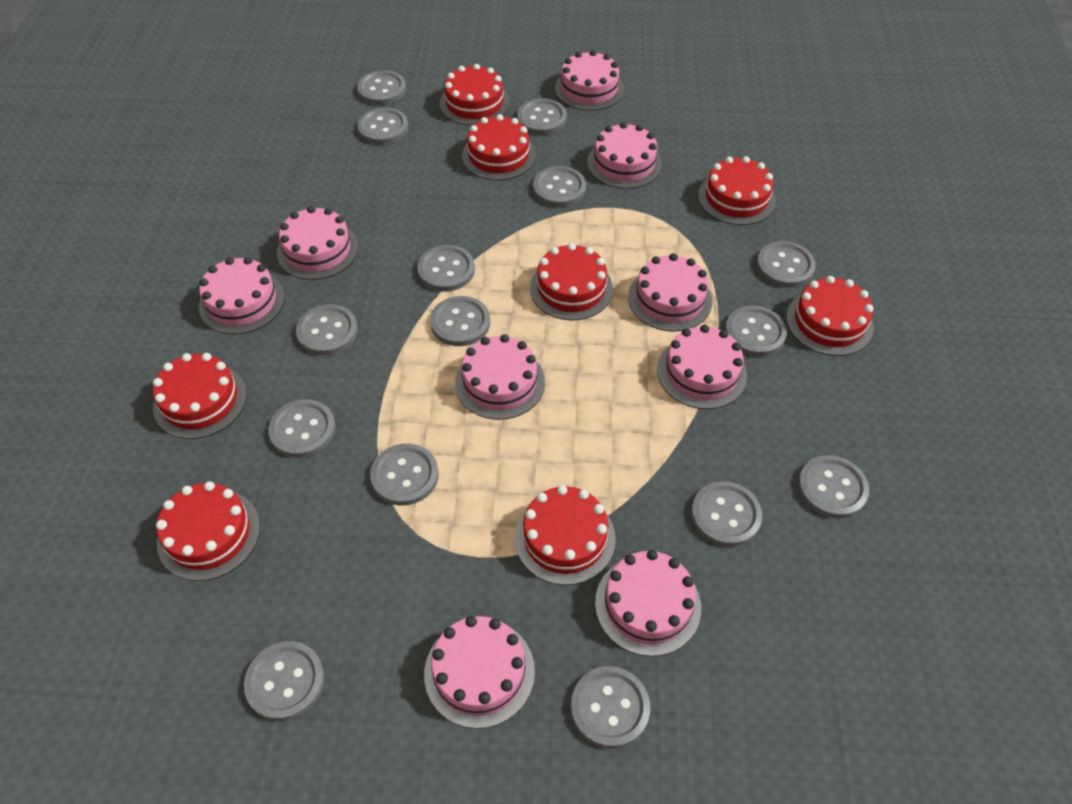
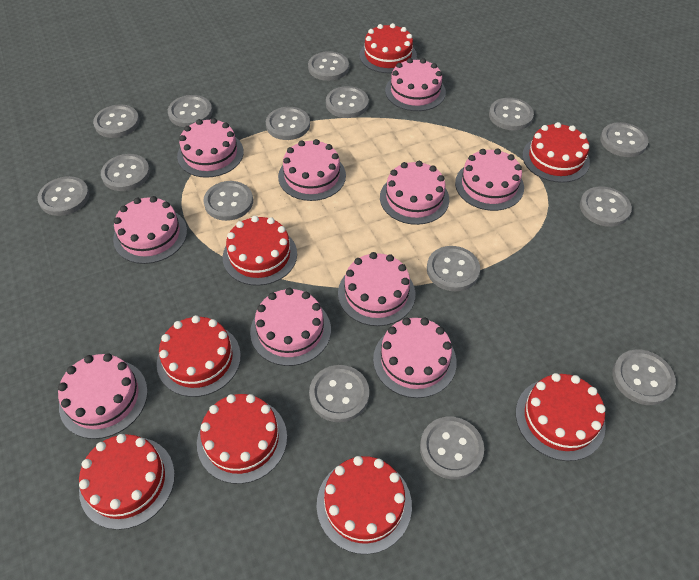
pink cake: 9 -> 10

